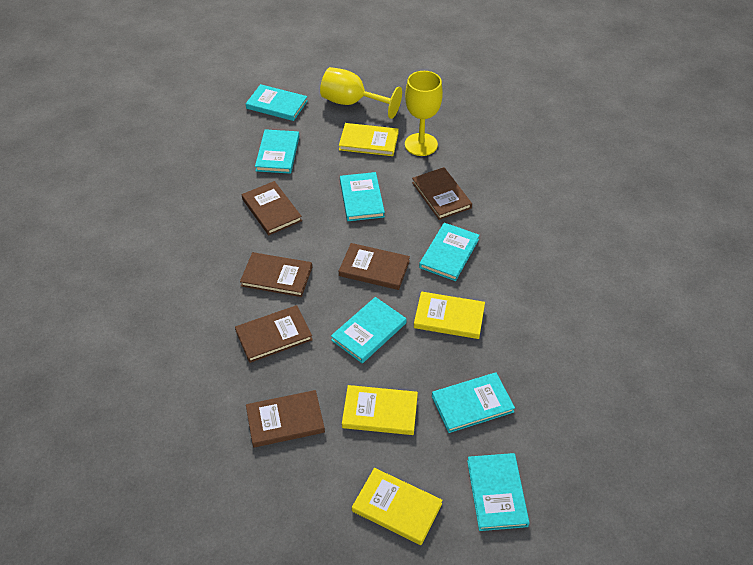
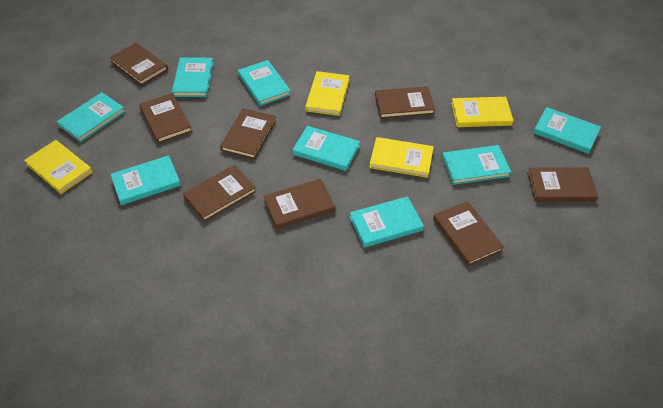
brown book: 6 -> 8
turquoise book: 7 -> 8
yellow goblet: 2 -> 0

